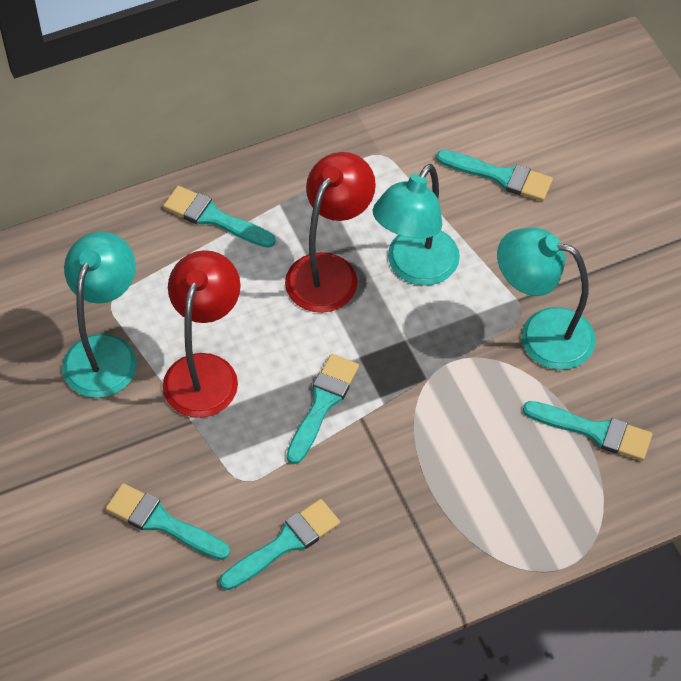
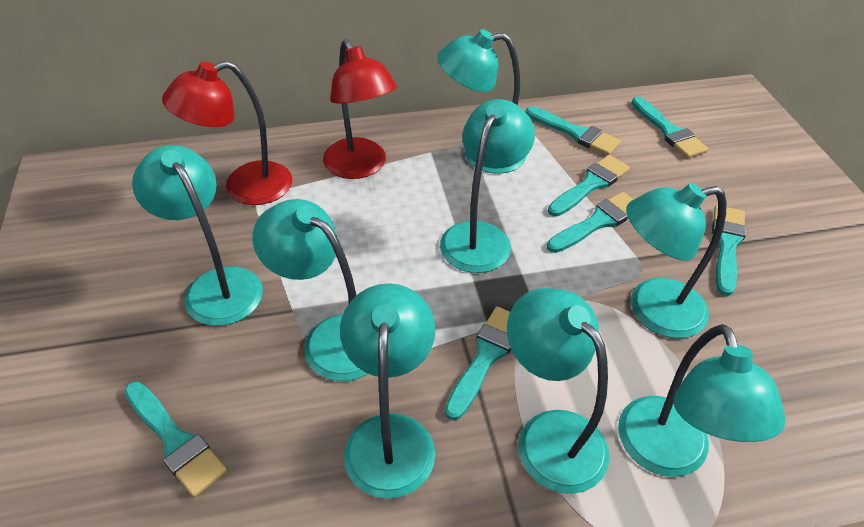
turquoise brush: 6 -> 7
turquoise lamp: 3 -> 8

